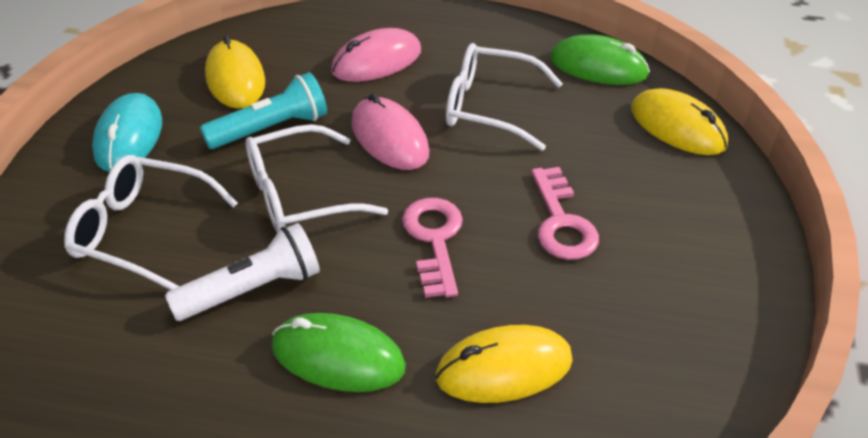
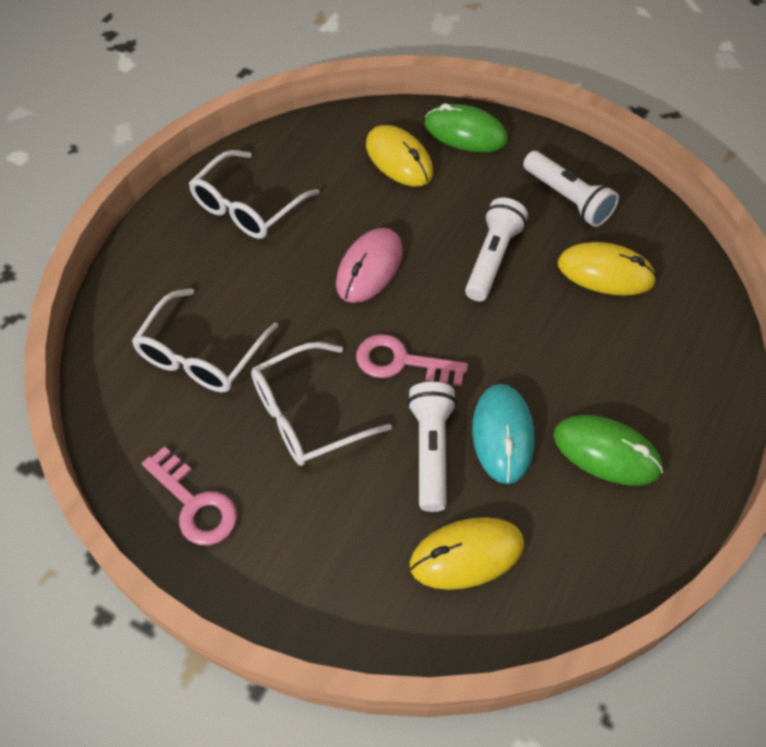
pink mouse: 2 -> 1
turquoise flashlight: 1 -> 0
white flashlight: 1 -> 3

